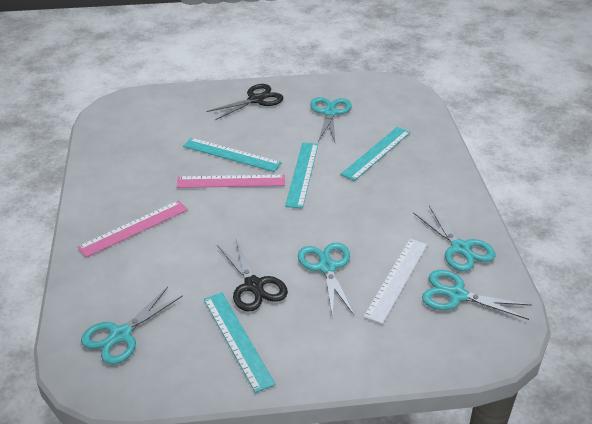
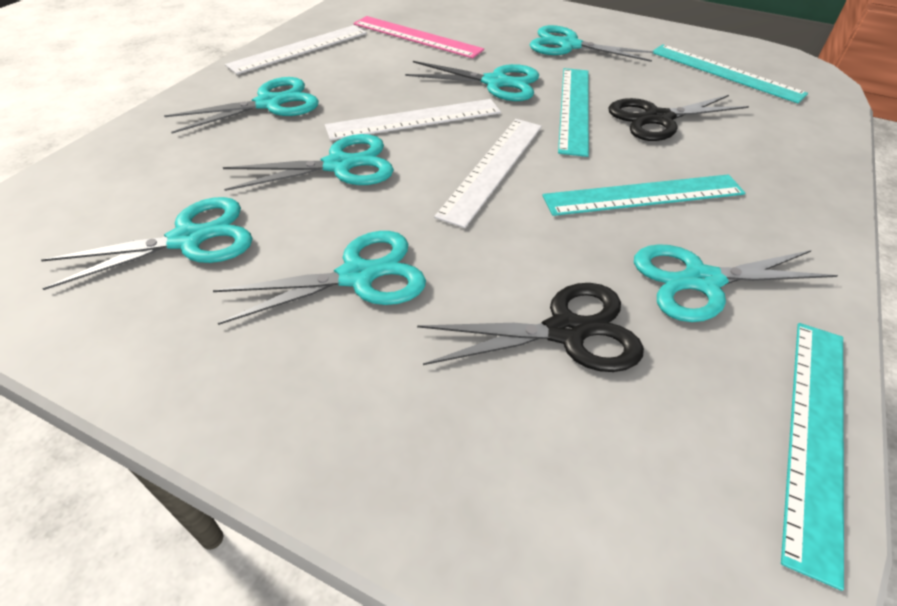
pink ruler: 2 -> 1
turquoise scissors: 5 -> 7
white ruler: 1 -> 3

